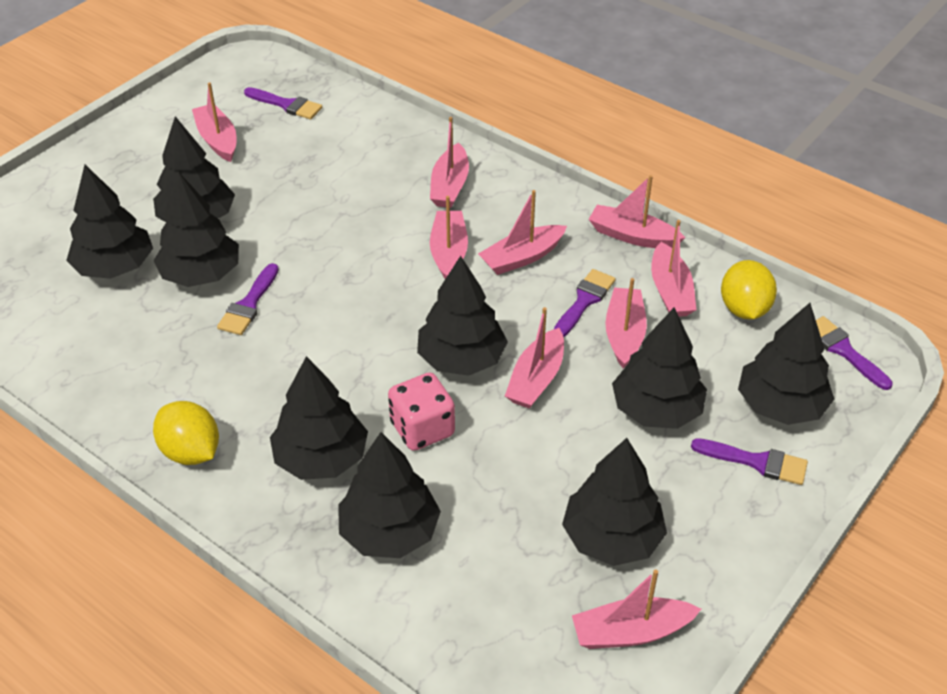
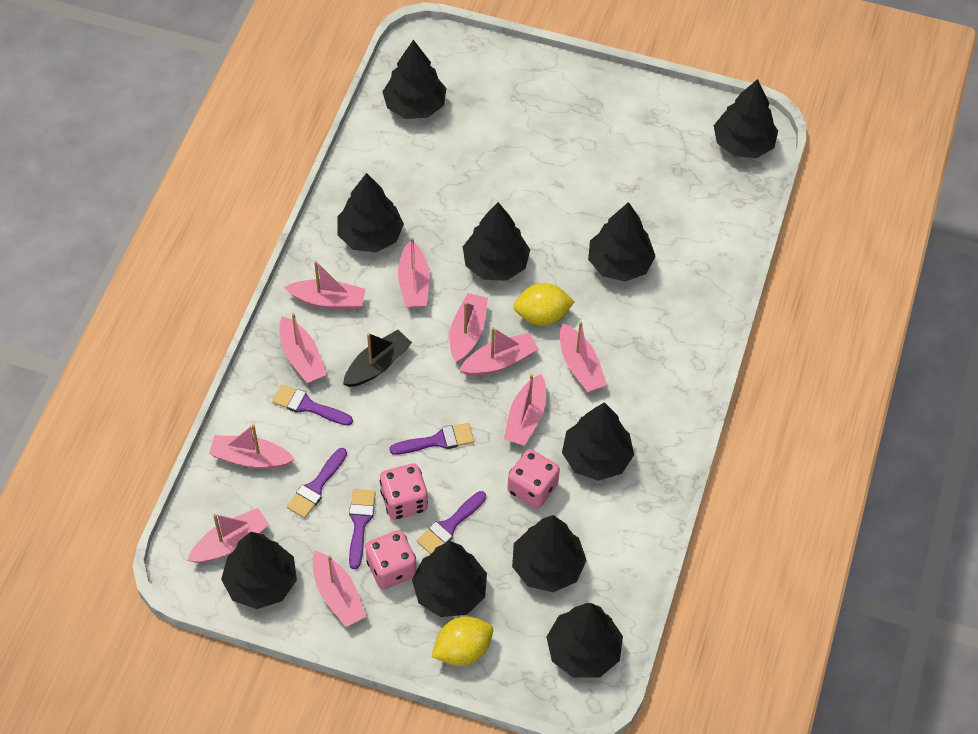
black boat: 0 -> 1
black tree: 9 -> 10
pink boat: 9 -> 10
pink dice: 1 -> 3

